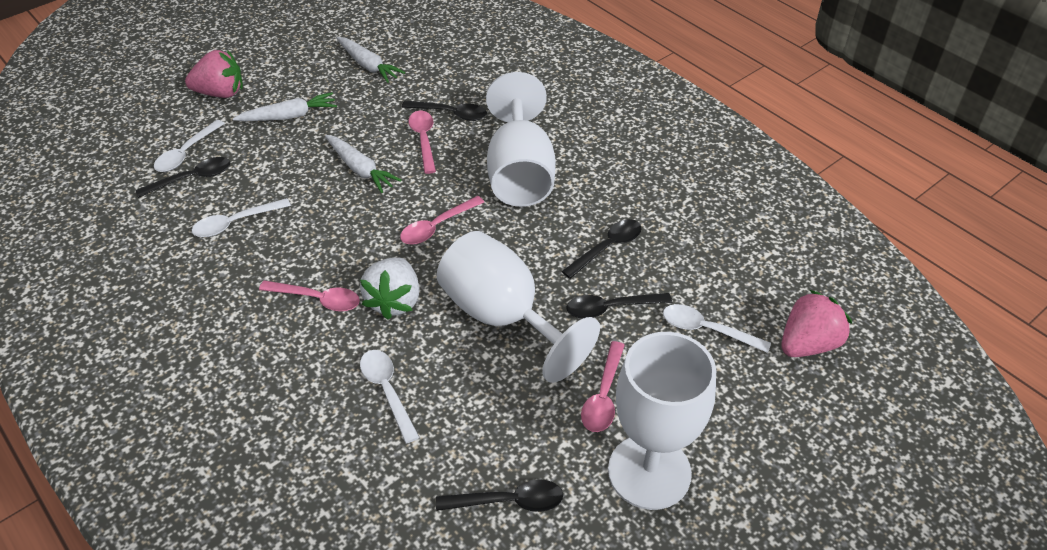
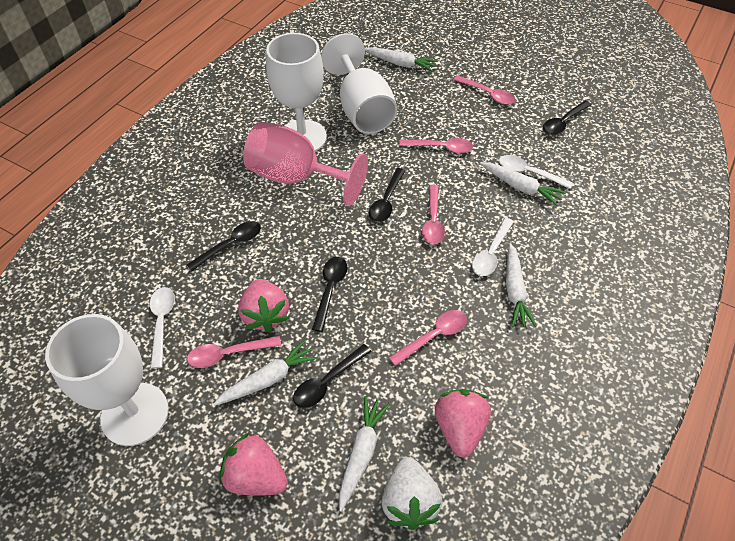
pink goblet: 0 -> 1
pink spoon: 4 -> 5
pink strawberry: 2 -> 3
white carrot: 3 -> 5
white spoon: 4 -> 3

